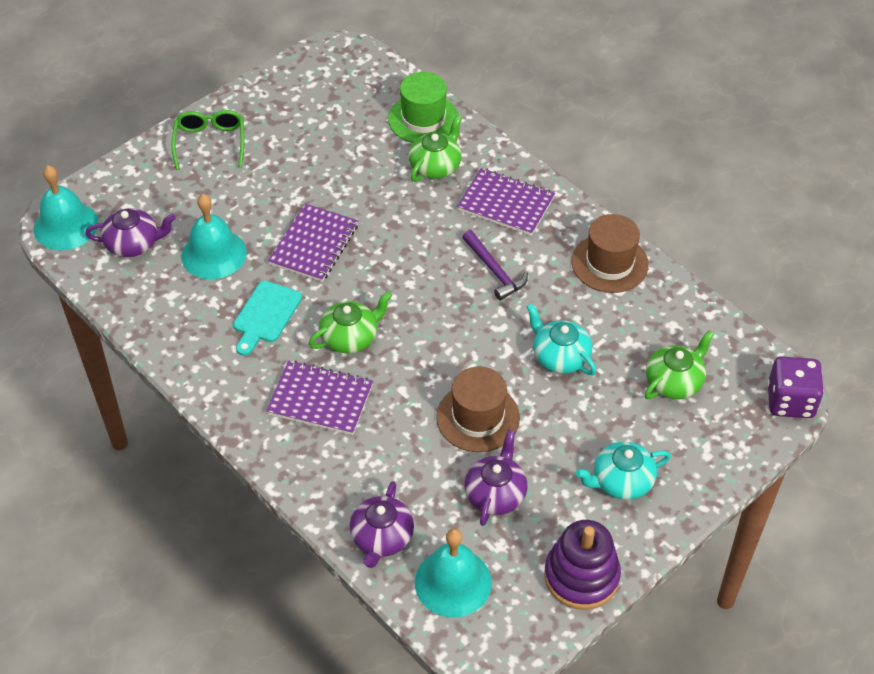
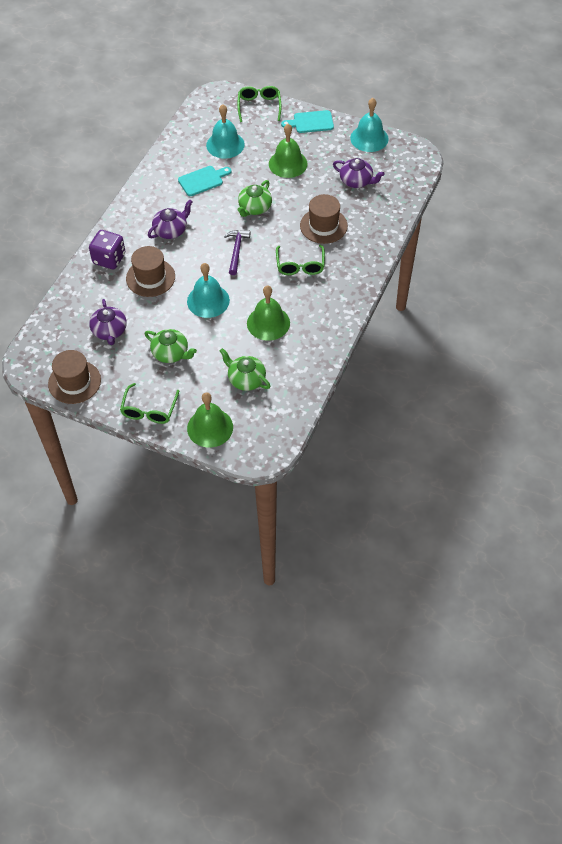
brown hat: 2 -> 3
green bell: 0 -> 3
green glasses: 1 -> 3
green hat: 1 -> 0
purple notebook: 3 -> 0
purple stacking toy: 1 -> 0
turquoise cutting board: 1 -> 2
turquoise teapot: 2 -> 0

